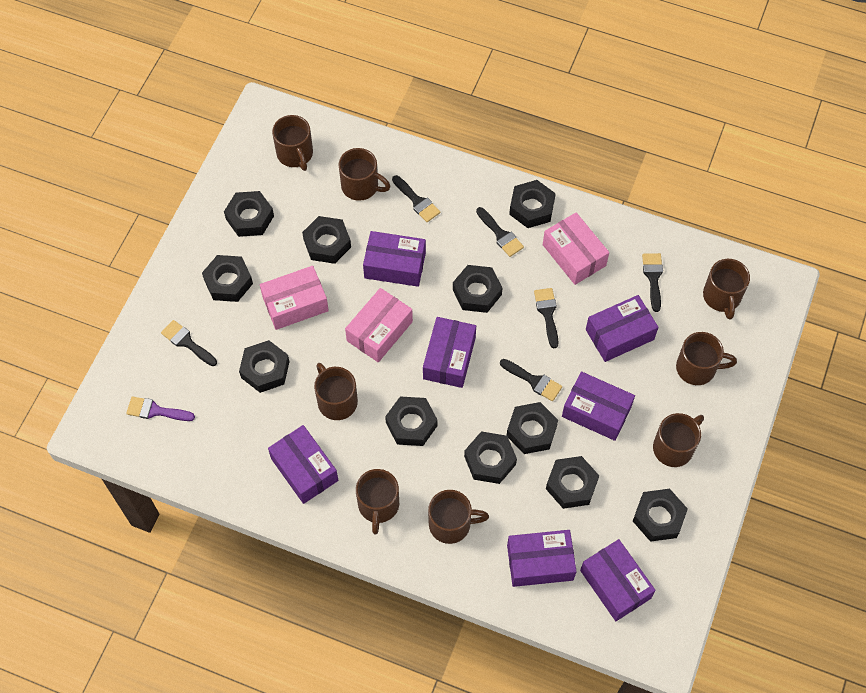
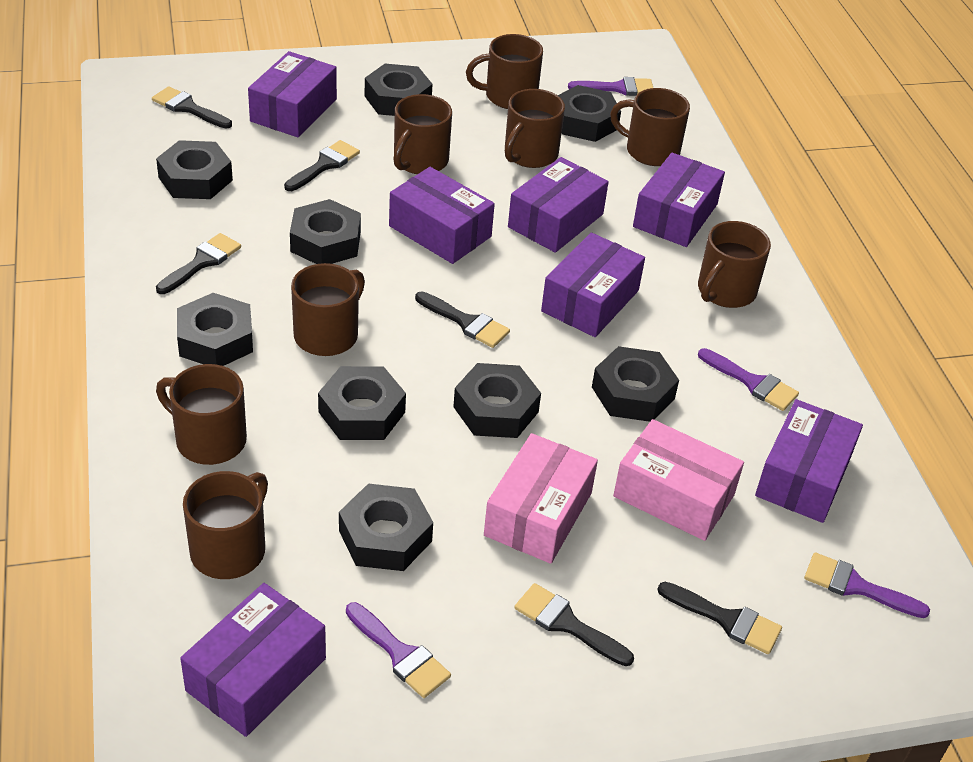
black nut: 11 -> 9
pink box: 3 -> 2
purple brush: 1 -> 4

